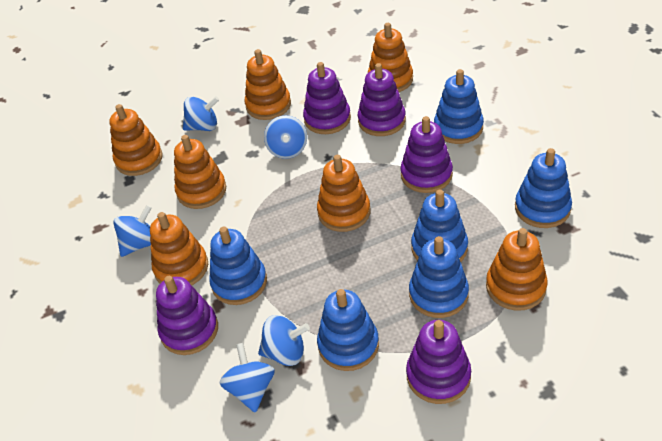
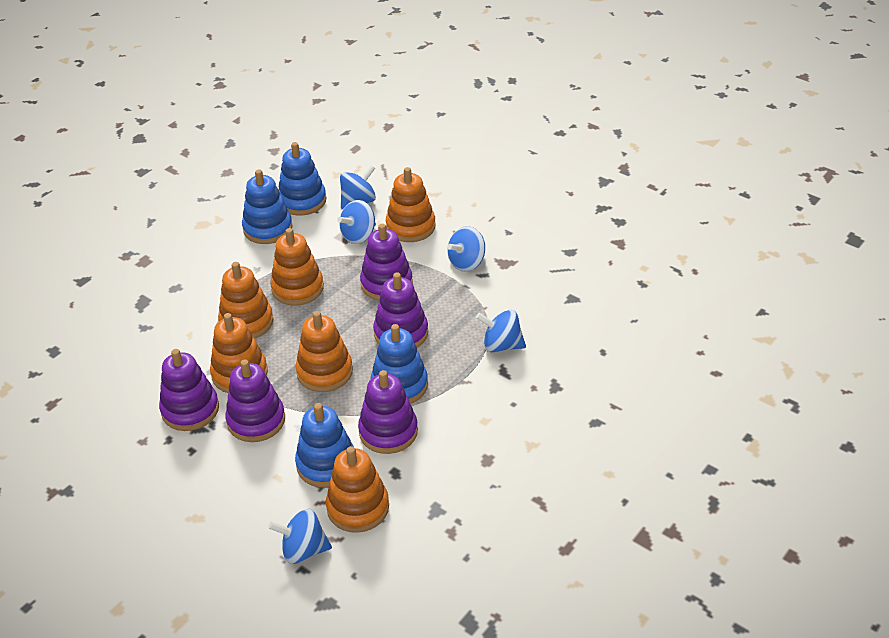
blue stacking toy: 6 -> 4
orange stacking toy: 7 -> 6

